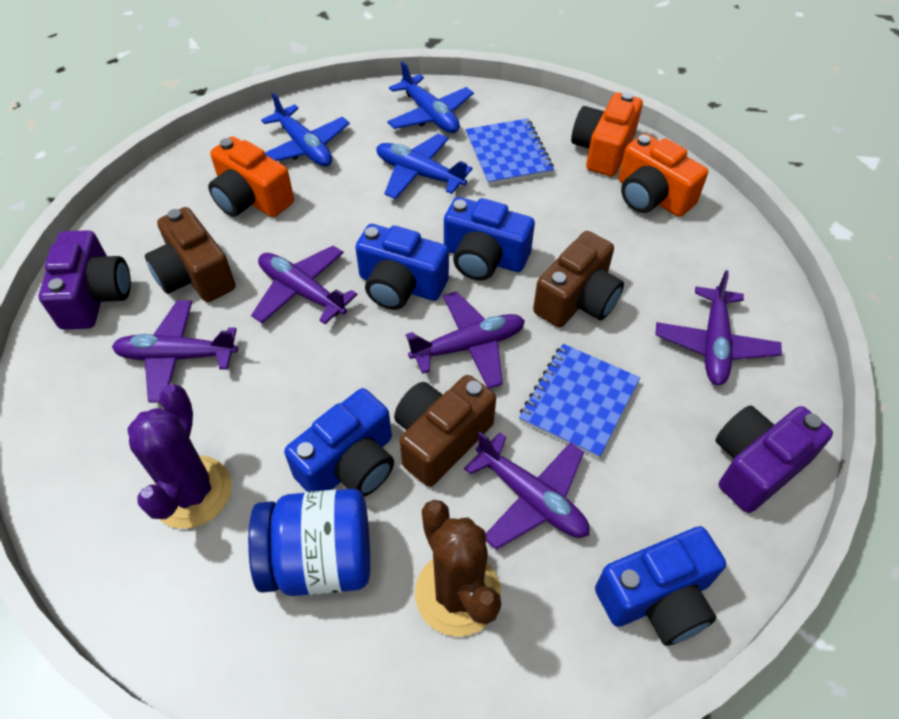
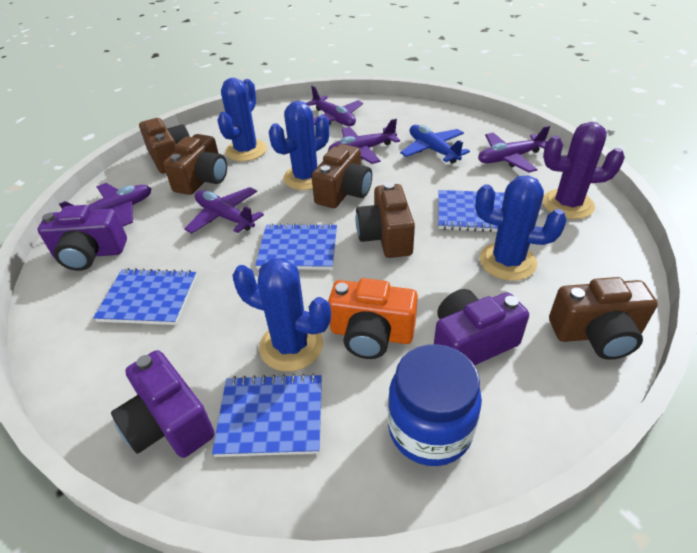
blue cactus: 0 -> 4
blue camera: 4 -> 0
blue notebook: 2 -> 4
blue plane: 3 -> 1
brown cactus: 1 -> 0
brown camera: 3 -> 5
orange camera: 3 -> 1
purple camera: 2 -> 3

